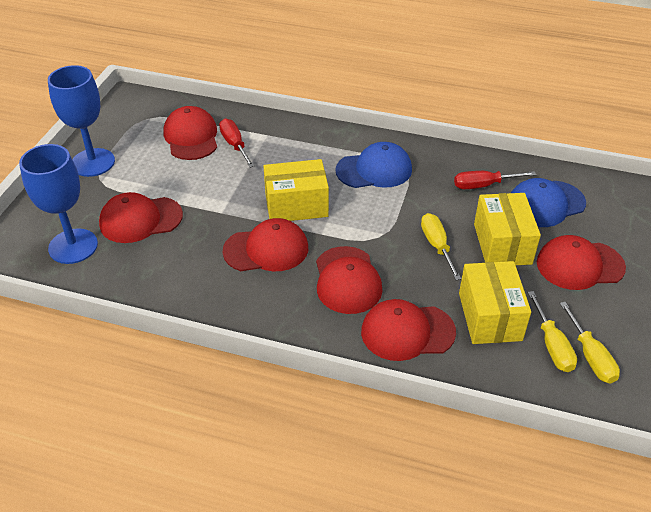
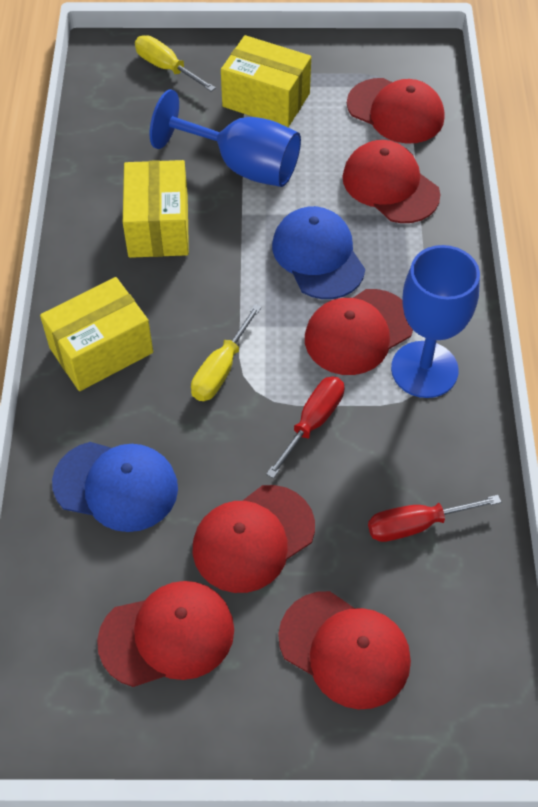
yellow screwdriver: 3 -> 2

